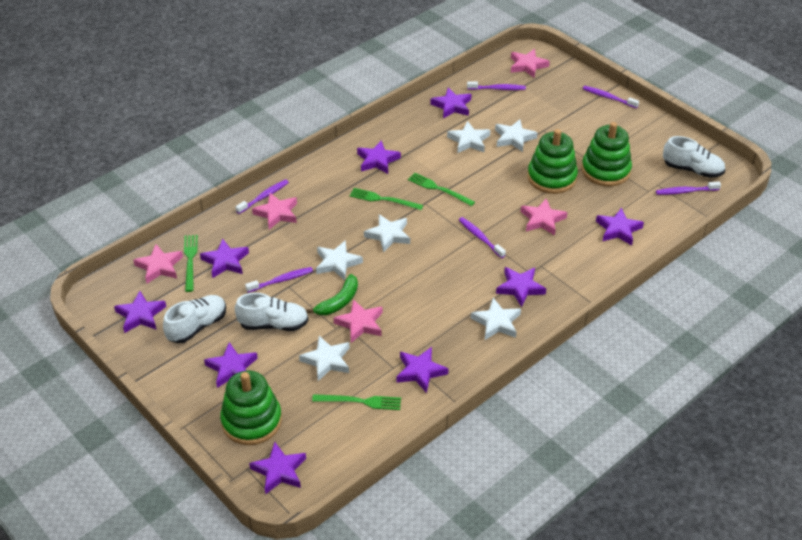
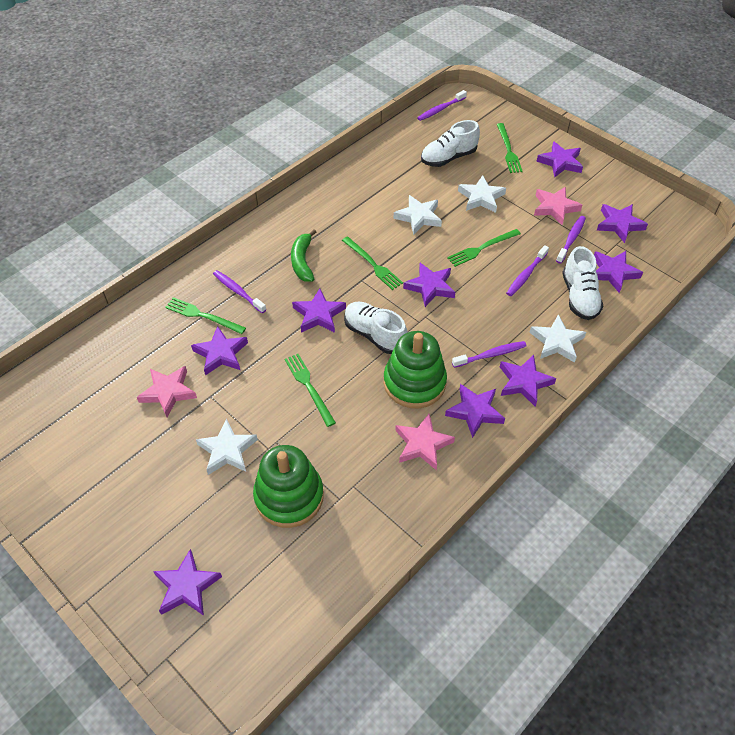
green fork: 4 -> 5
green stacking toy: 3 -> 2
pink star: 5 -> 3
purple toothbrush: 6 -> 5
white star: 6 -> 4

